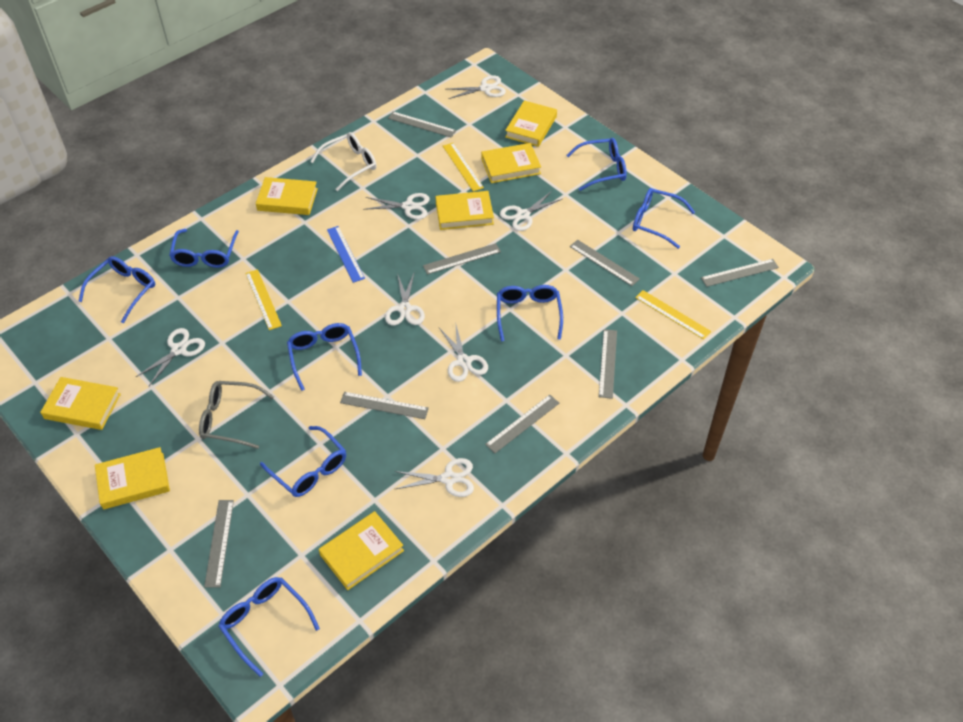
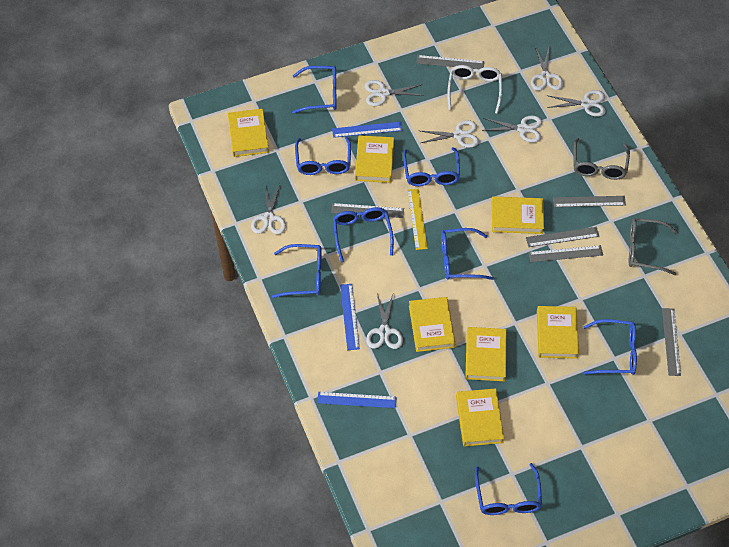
blue ruler: 1 -> 3
grey glasses: 1 -> 2
grey ruler: 8 -> 6
yellow ruler: 3 -> 1

